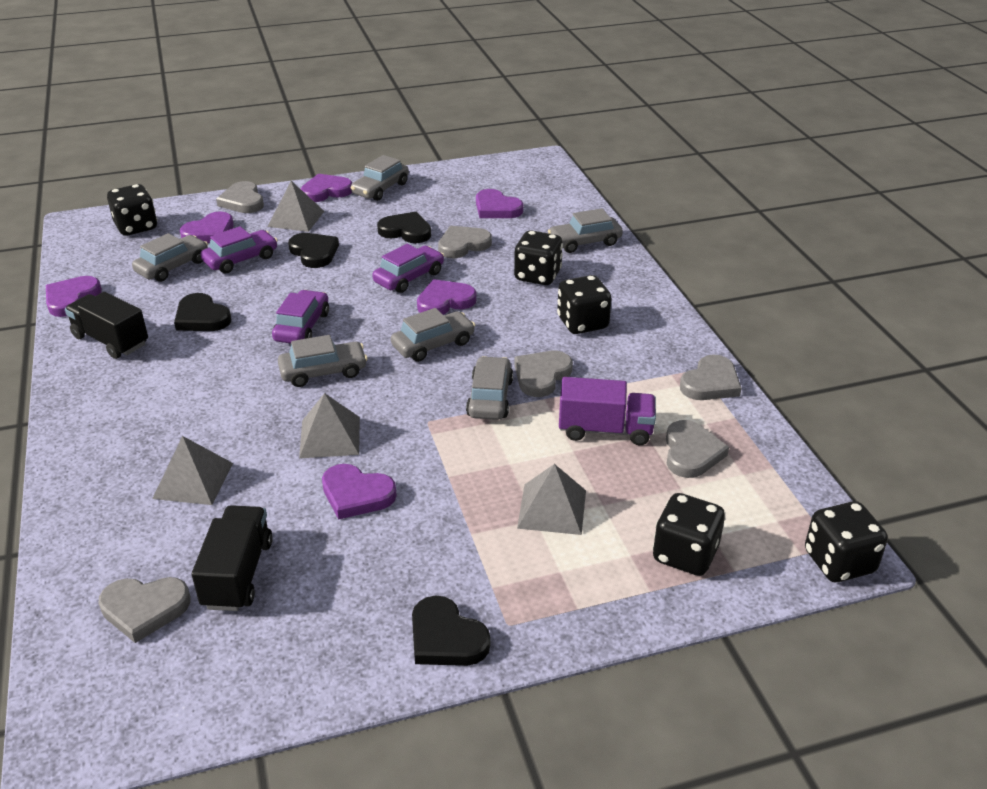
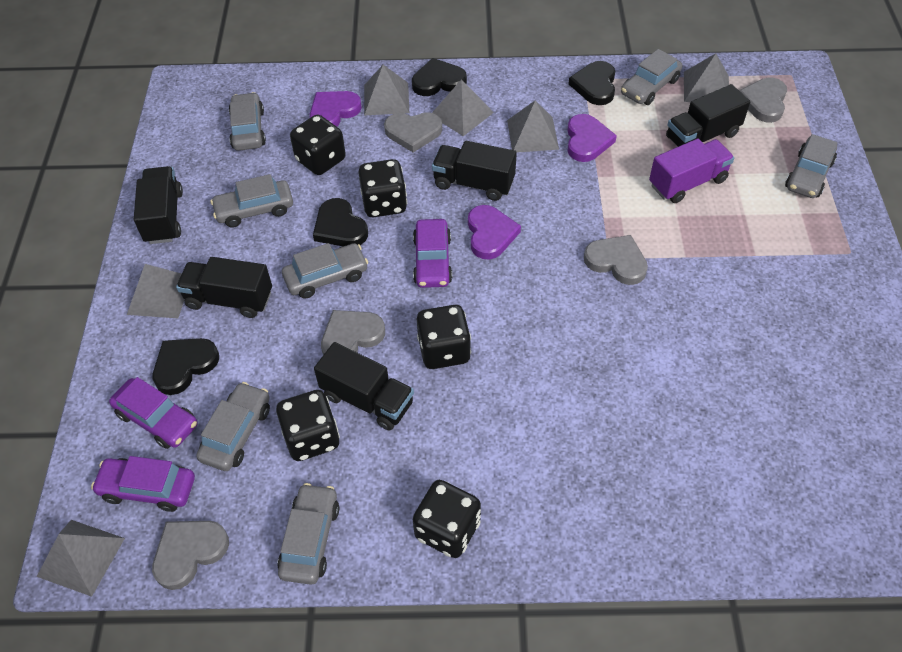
black truck: 2 -> 5
grey car: 6 -> 7
grey heart: 6 -> 5
grey pyramid: 4 -> 6
purple heart: 6 -> 3

